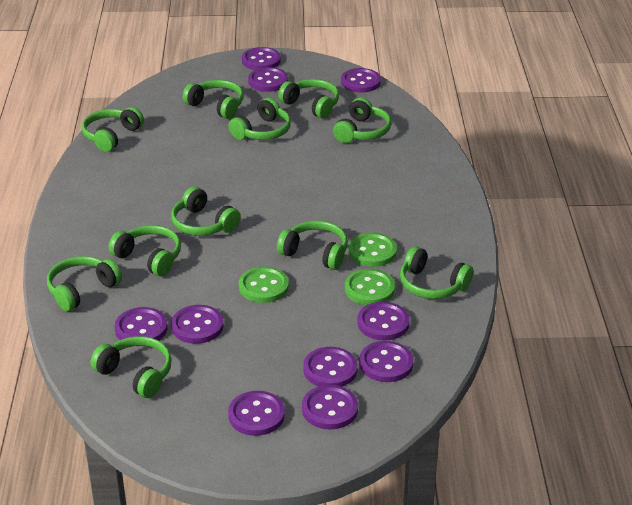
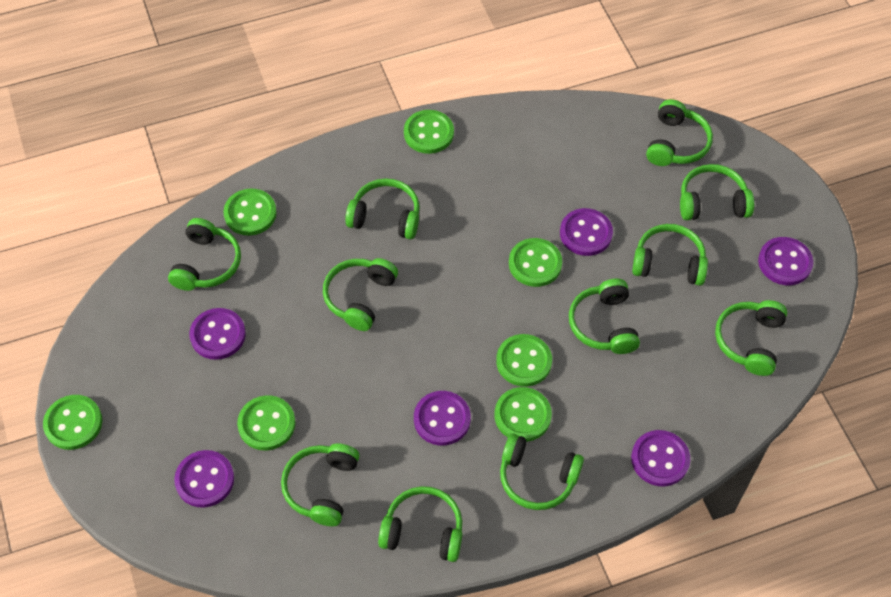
green button: 3 -> 7
purple button: 10 -> 6

